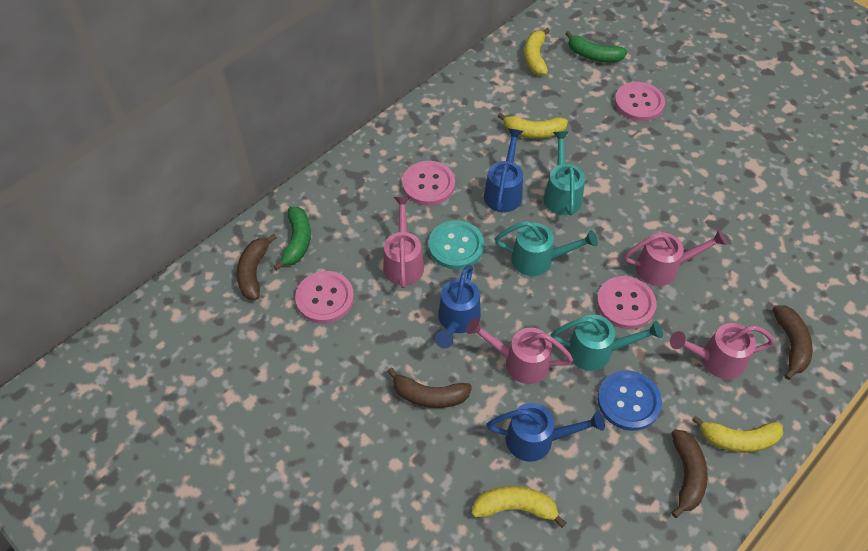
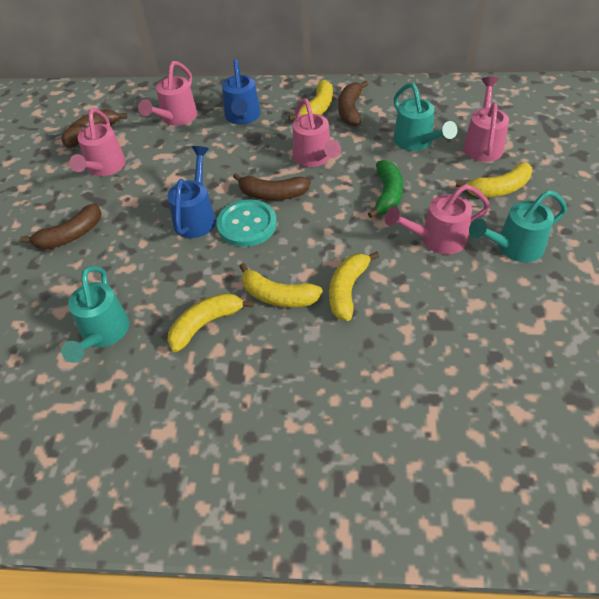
blue button: 1 -> 0
blue watering can: 3 -> 2
green banana: 2 -> 1
pink button: 4 -> 0
pink watering can: 4 -> 5
yellow banana: 4 -> 5

